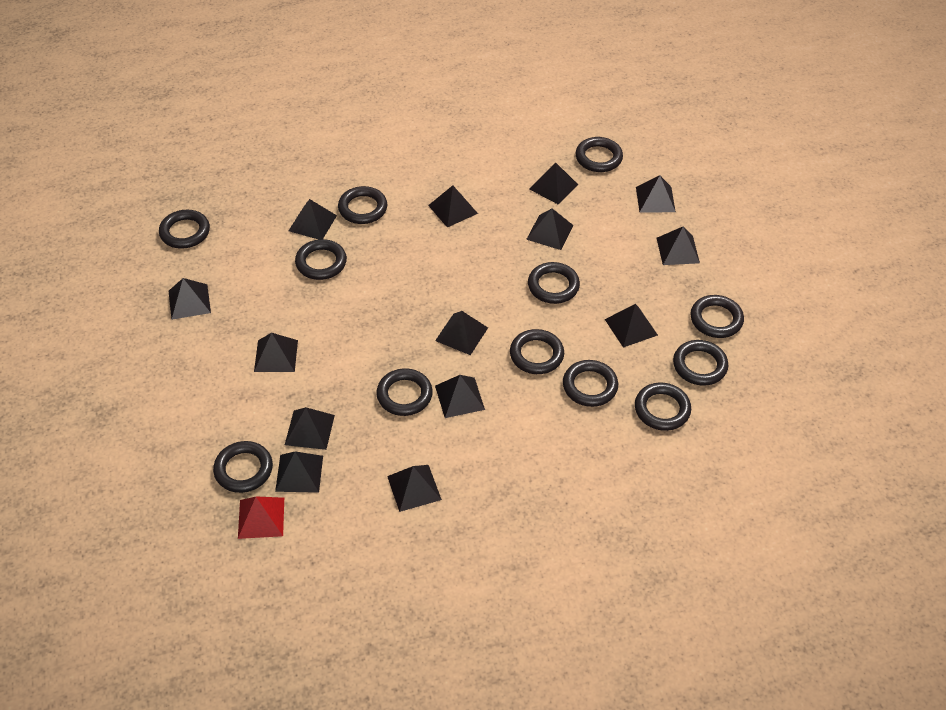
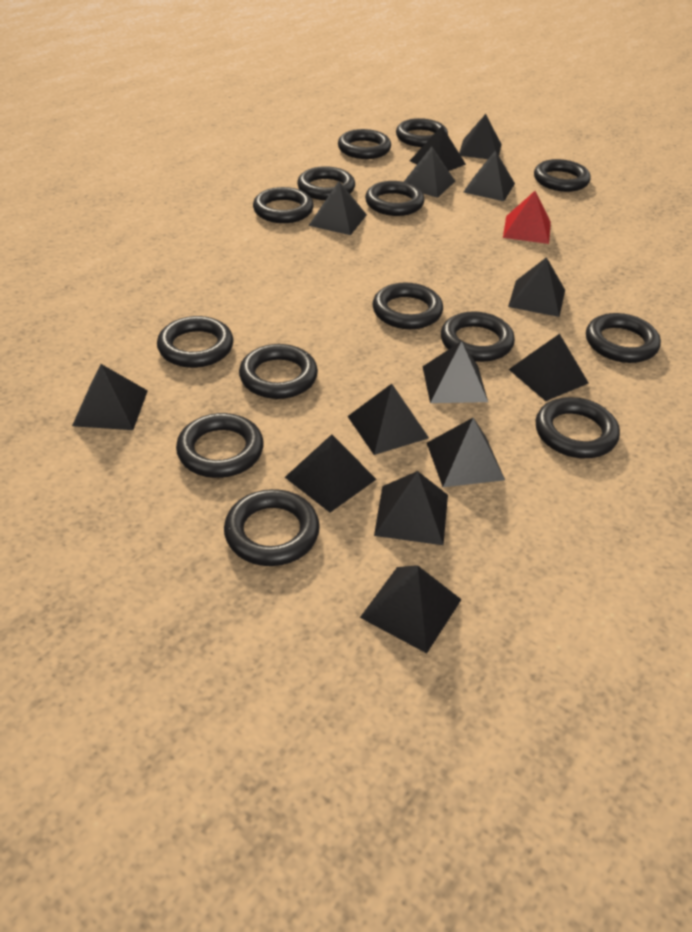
black ring: 12 -> 14

